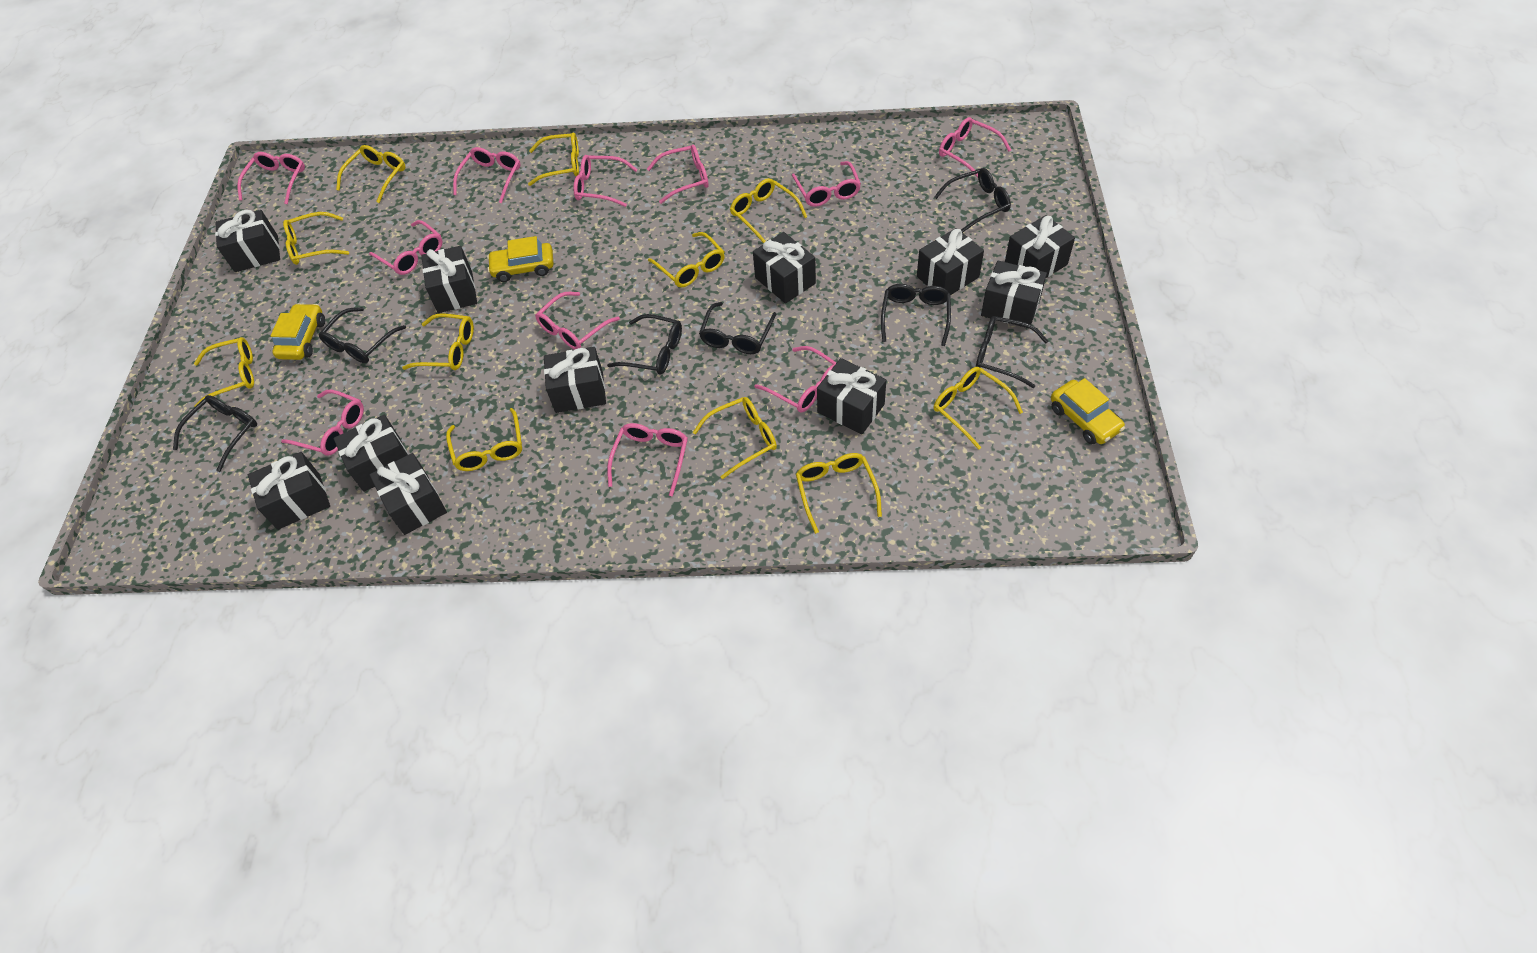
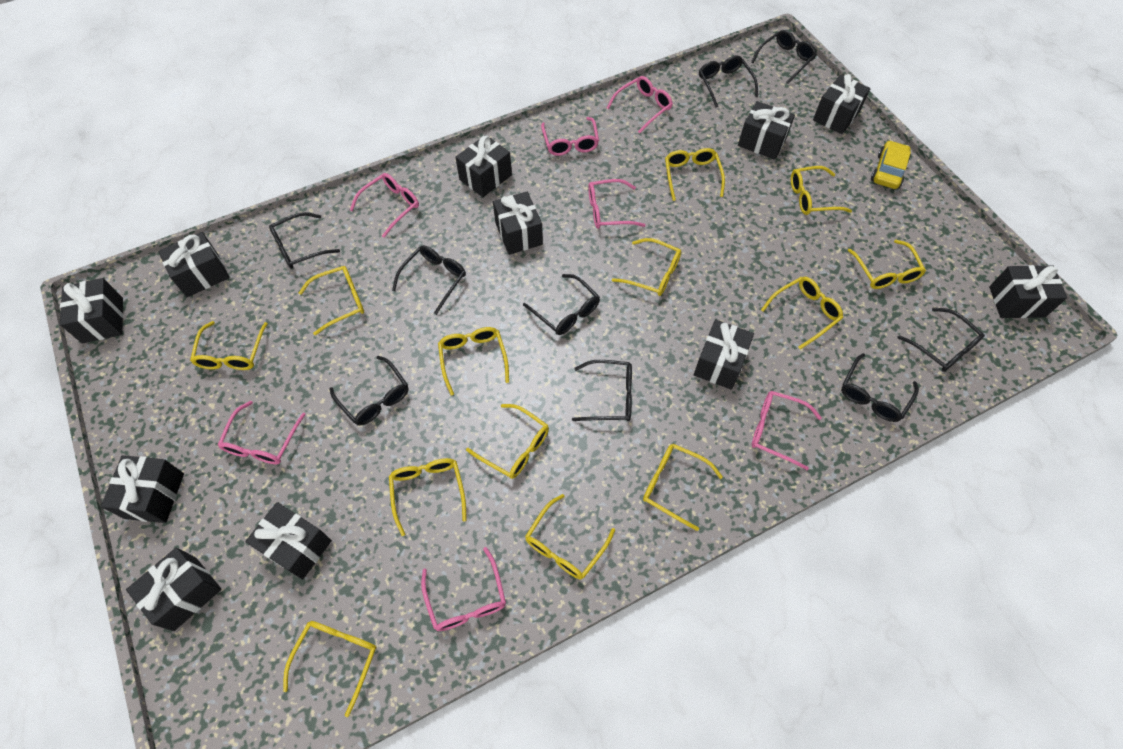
black glasses: 7 -> 9
pink glasses: 11 -> 7
yellow car: 3 -> 1
yellow glasses: 11 -> 13

